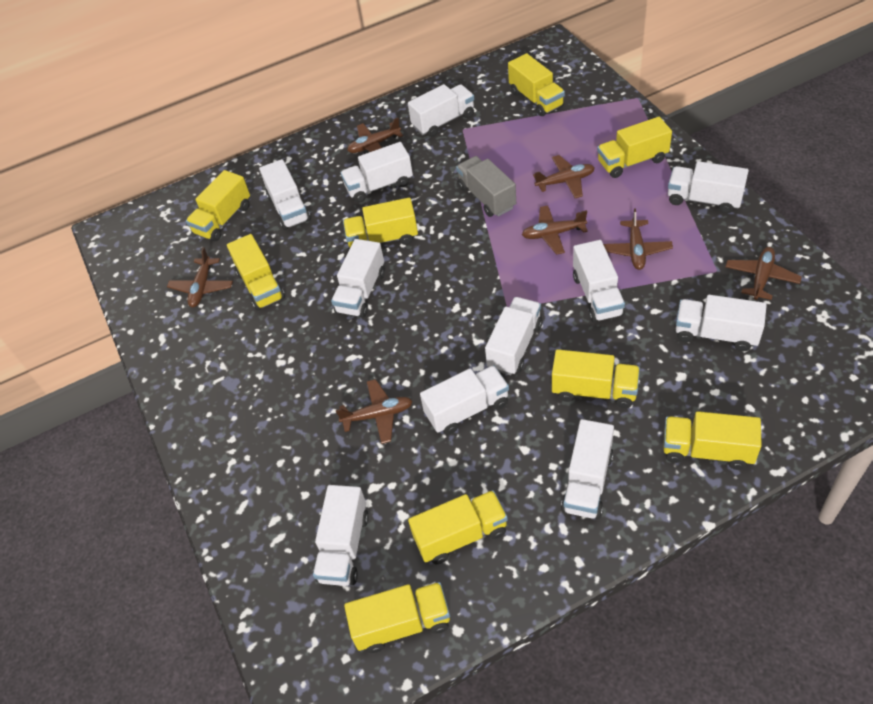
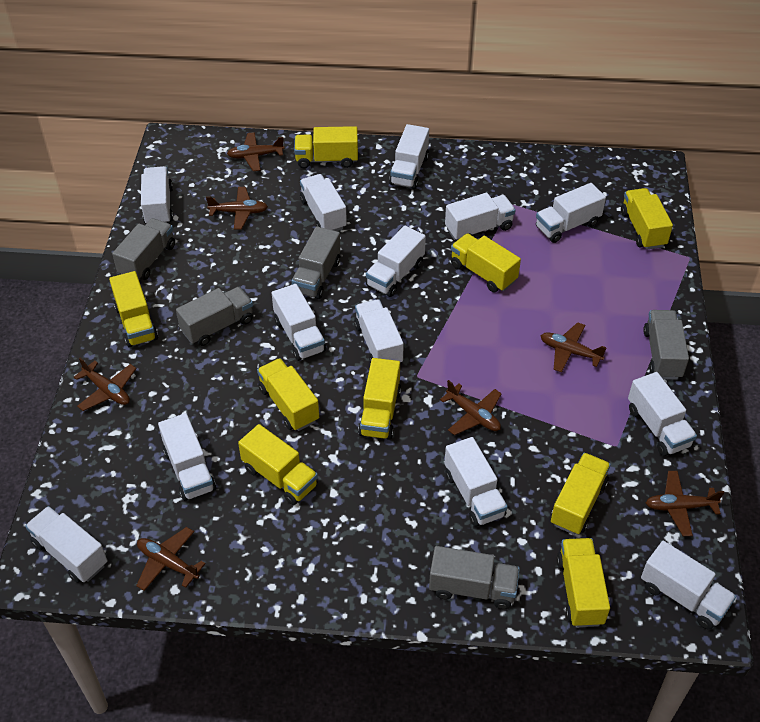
grey truck: 1 -> 5
white truck: 11 -> 13

